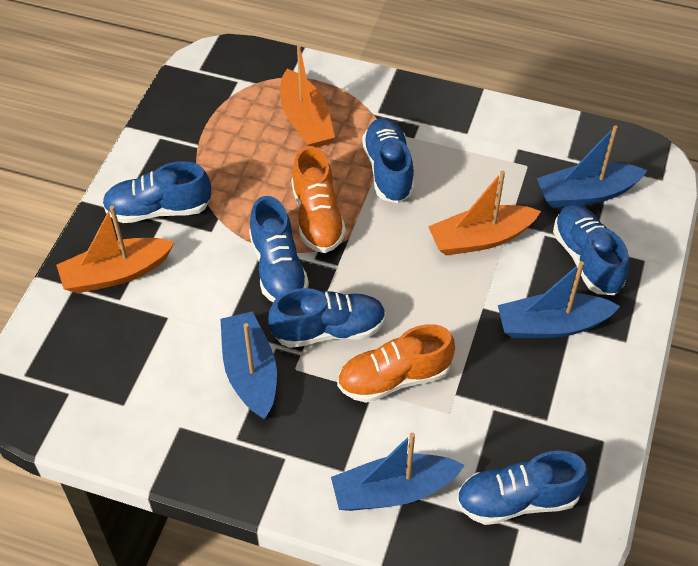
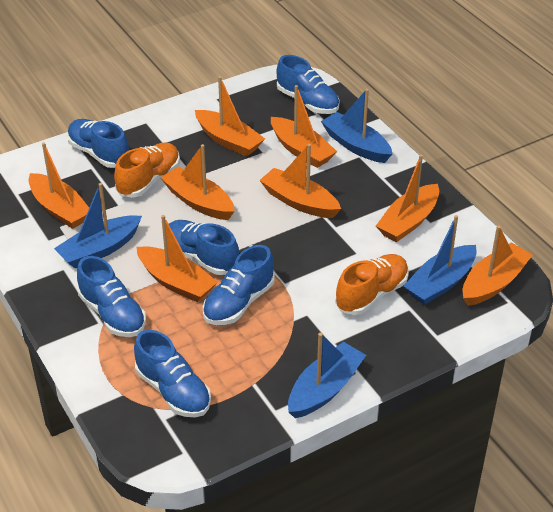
orange boat: 3 -> 8

